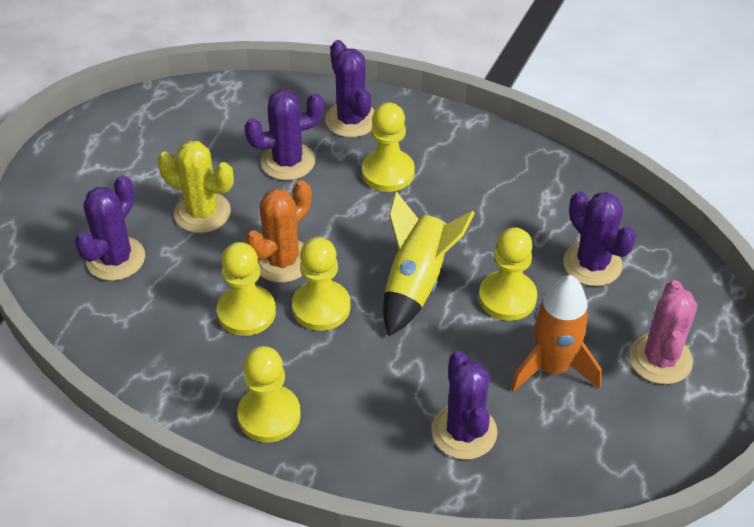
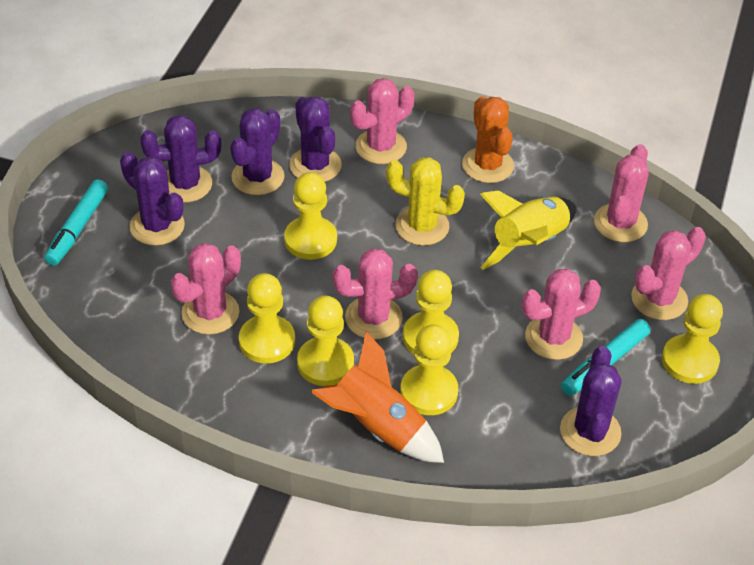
pink cactus: 1 -> 6
turquoise marker: 0 -> 2
yellow pawn: 5 -> 6

